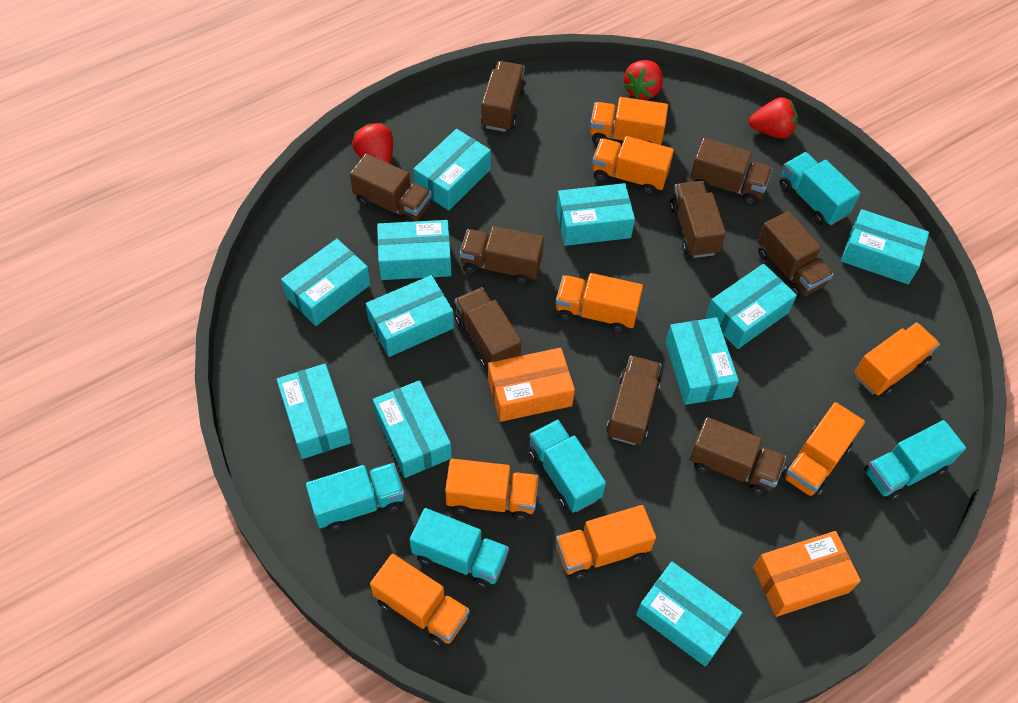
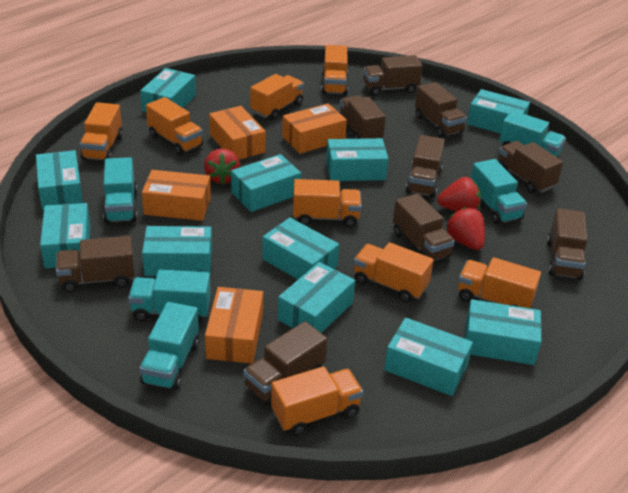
orange box: 2 -> 4

